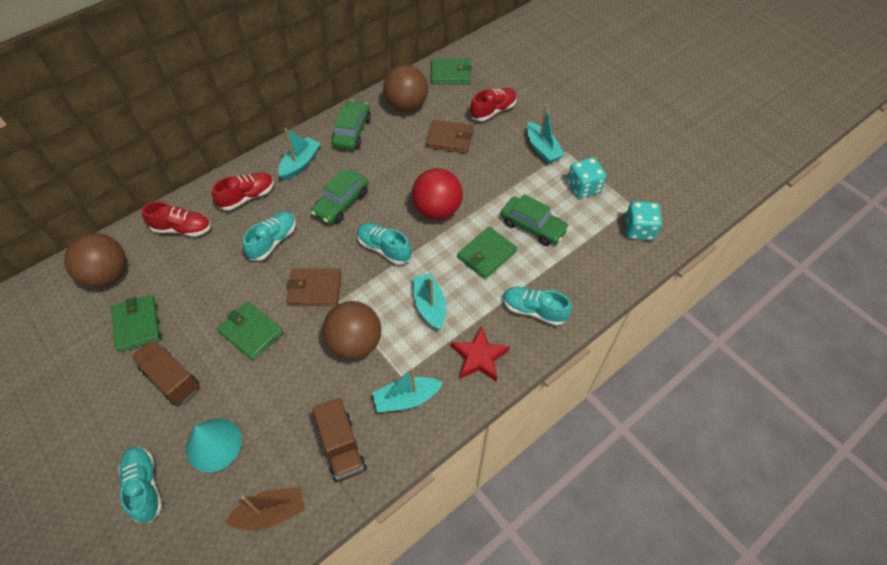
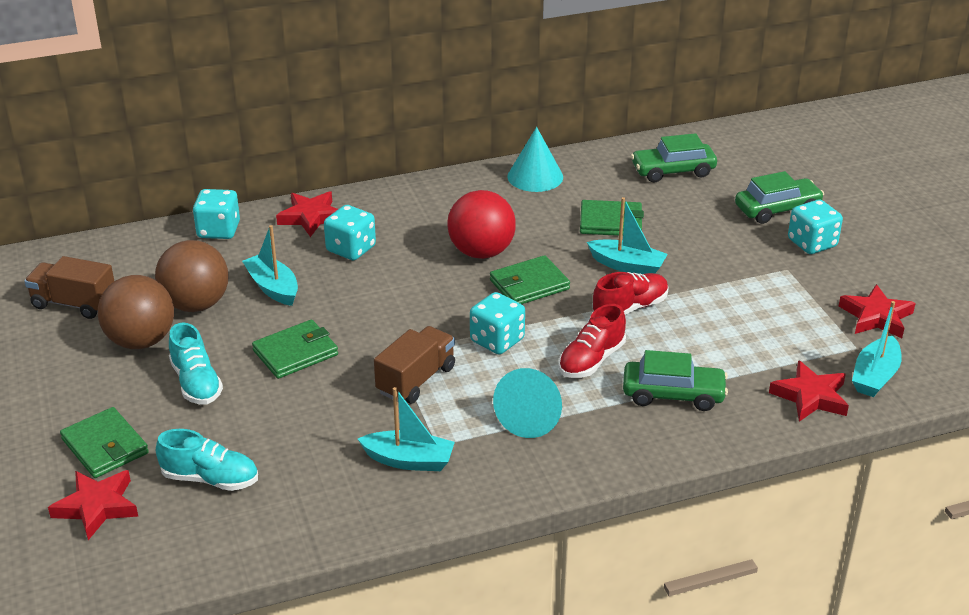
brown ball: 3 -> 2
brown boat: 1 -> 0
brown wallet: 2 -> 0
red shoe: 3 -> 2
red star: 1 -> 4
turquoise cone: 1 -> 2
turquoise dice: 2 -> 4
turquoise shoe: 4 -> 2

